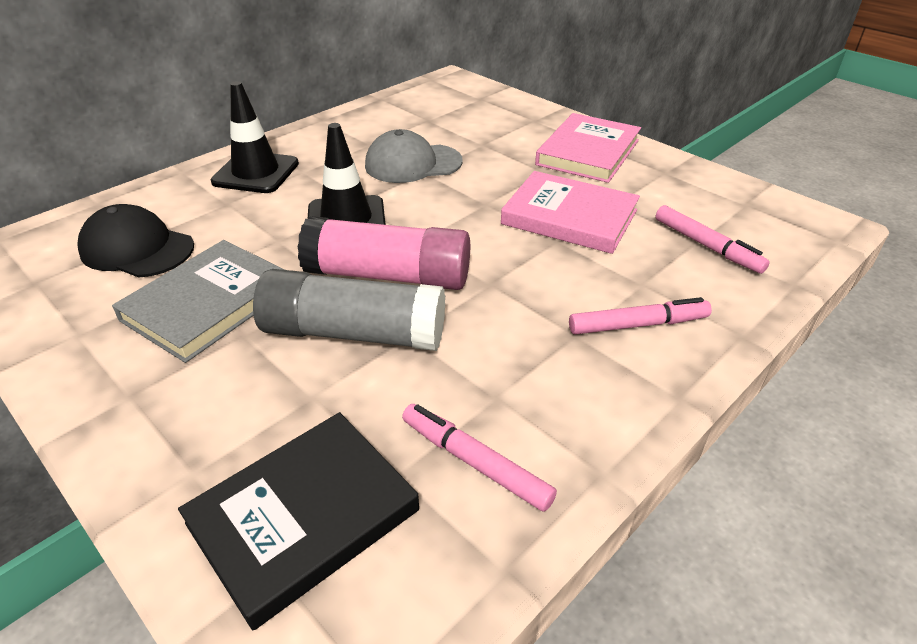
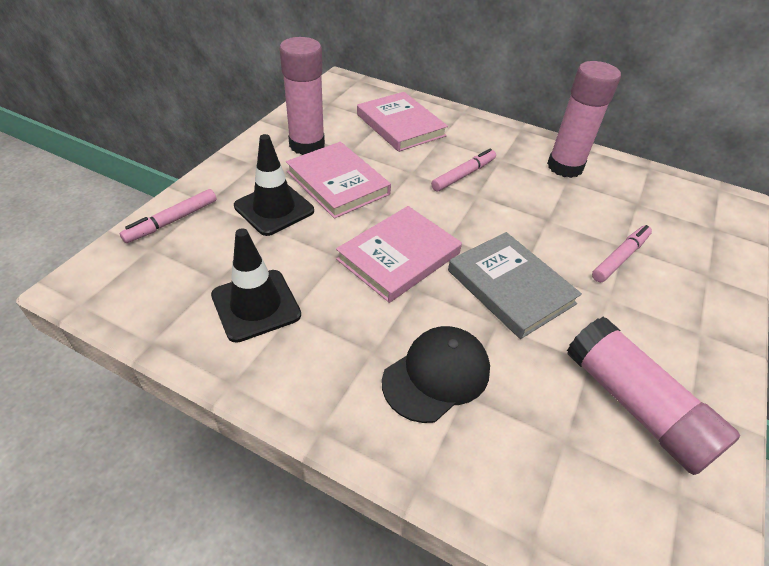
black book: 1 -> 0
grey cap: 1 -> 0
grey glue stick: 1 -> 0
pink book: 2 -> 3
pink glue stick: 1 -> 3

